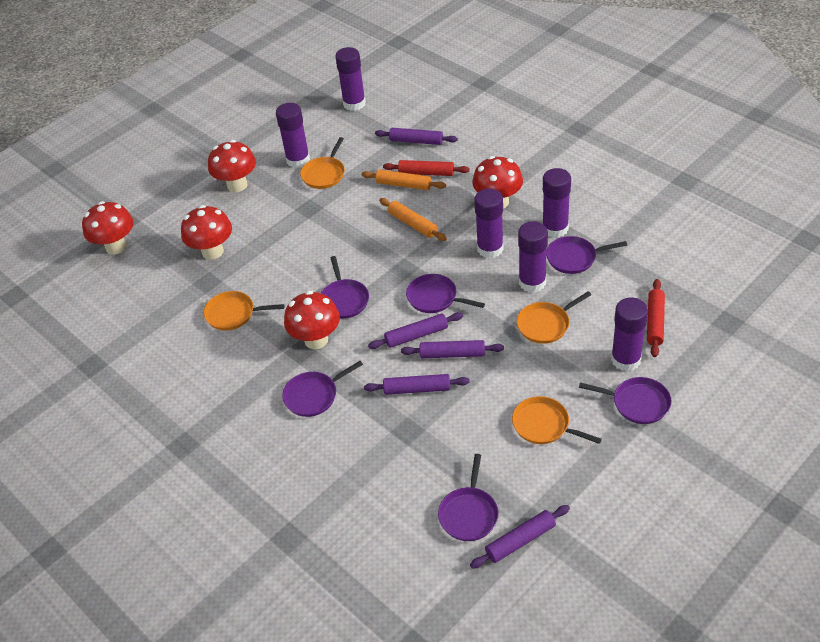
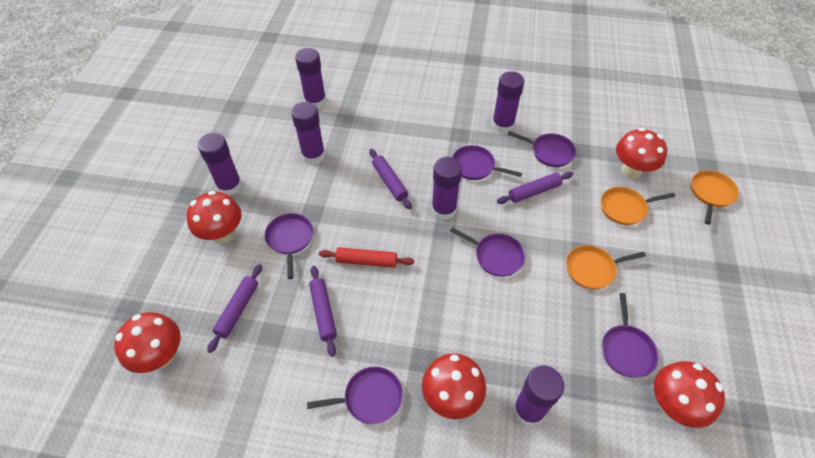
orange pan: 4 -> 3
orange rolling pin: 2 -> 0
purple rolling pin: 5 -> 4
red rolling pin: 2 -> 1

